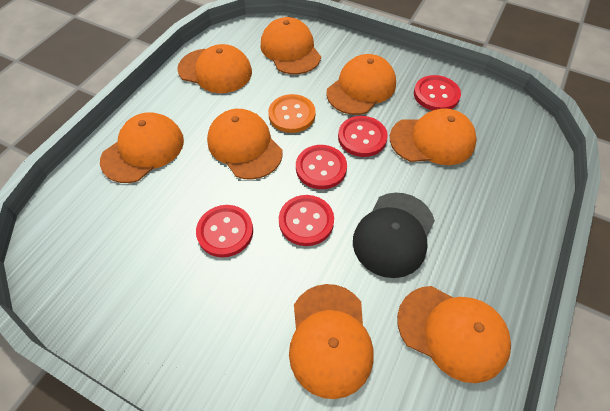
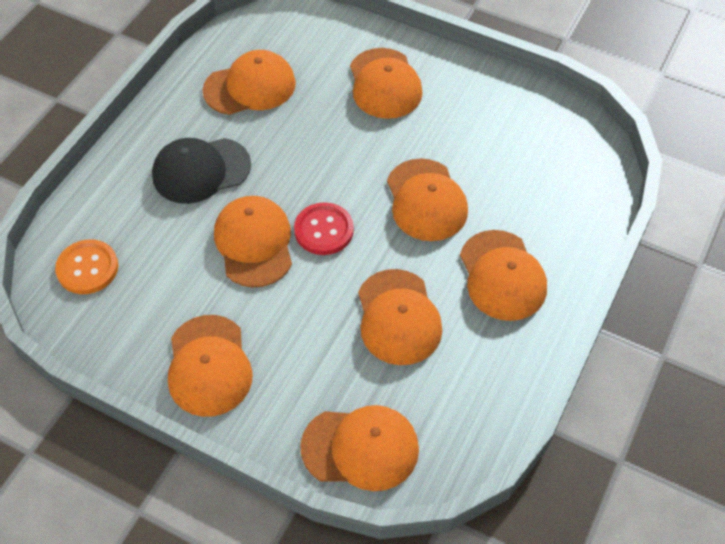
red button: 5 -> 1

